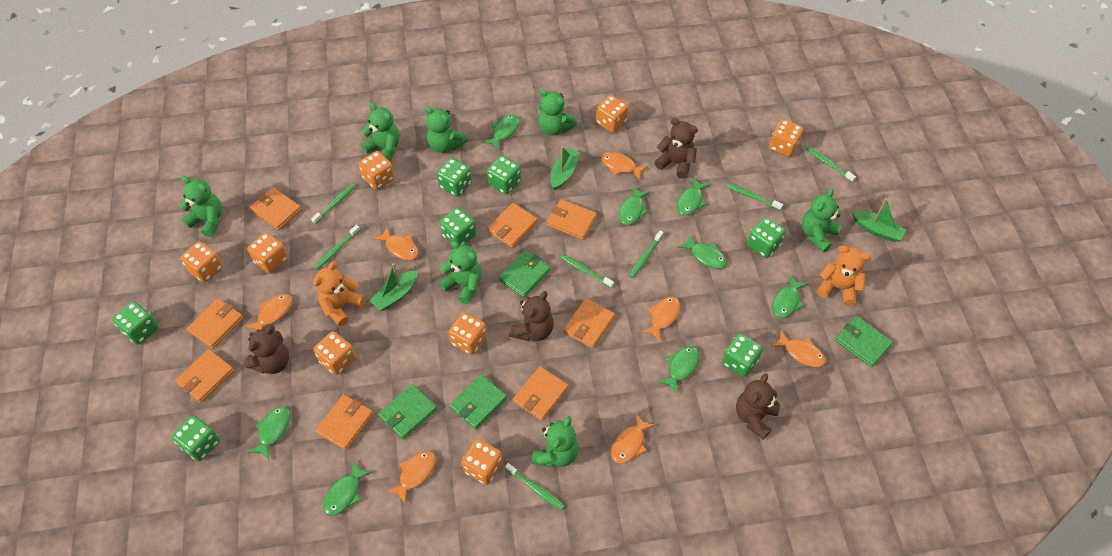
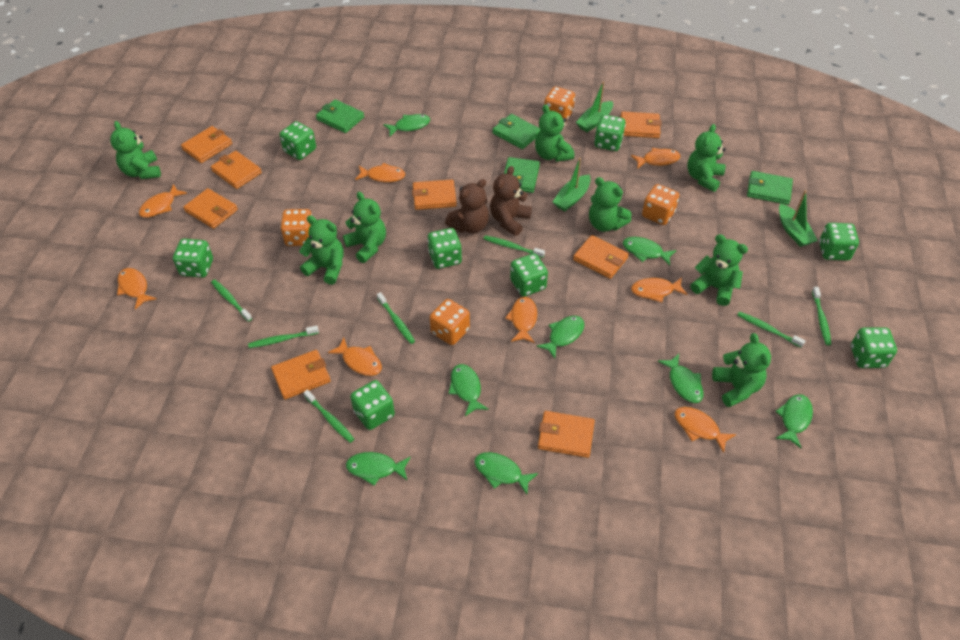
brown teddy bear: 4 -> 2
green dice: 7 -> 8
green teddy bear: 7 -> 8
orange dice: 8 -> 4
orange fish: 7 -> 8
orange teddy bear: 2 -> 0

